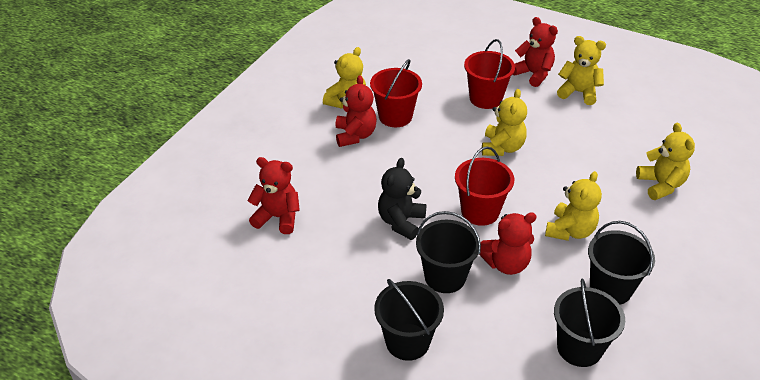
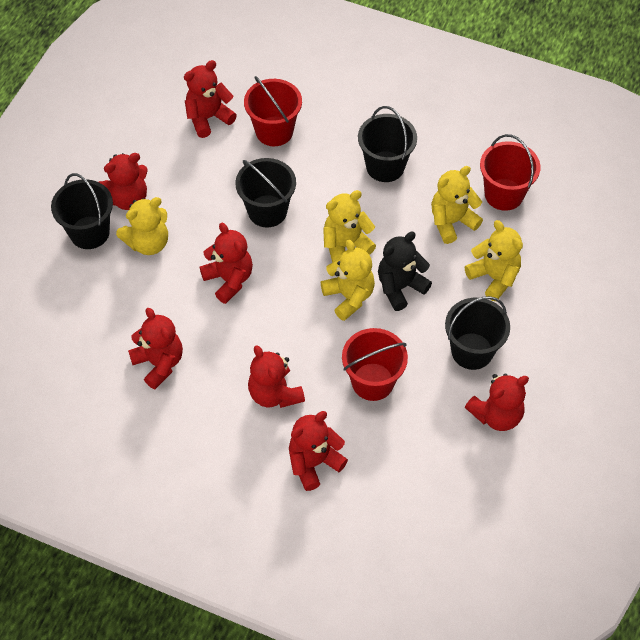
red teddy bear: 4 -> 7

